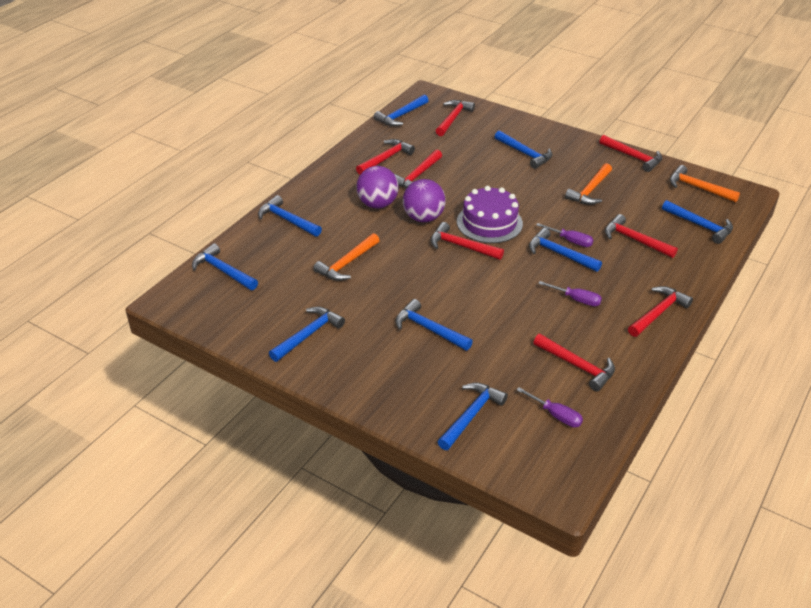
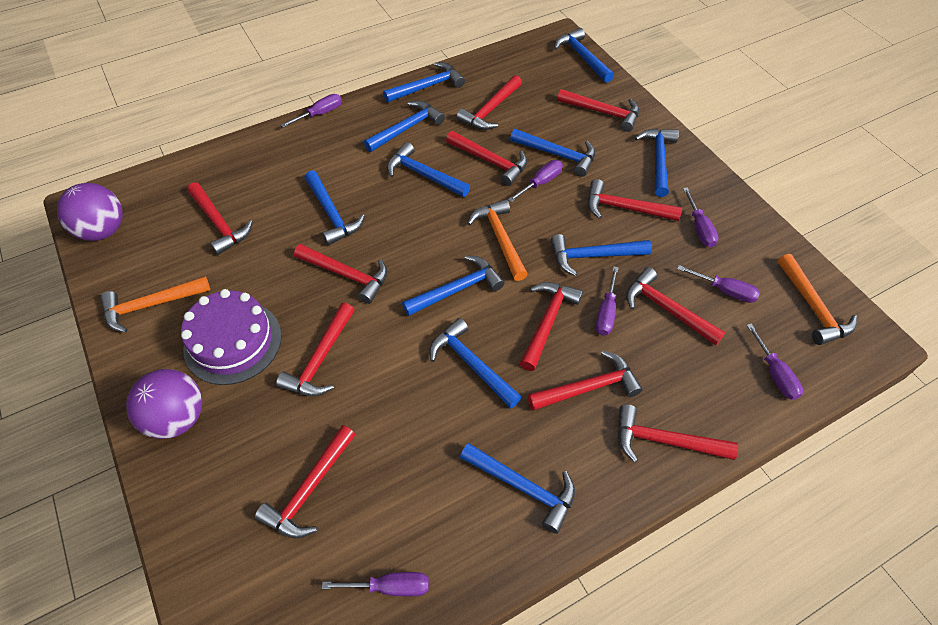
blue hammer: 9 -> 11
purple screwdriver: 3 -> 7
red hammer: 8 -> 12

